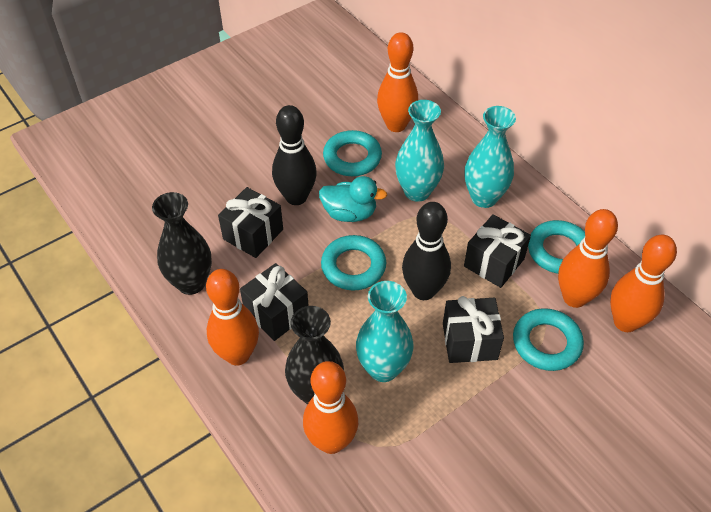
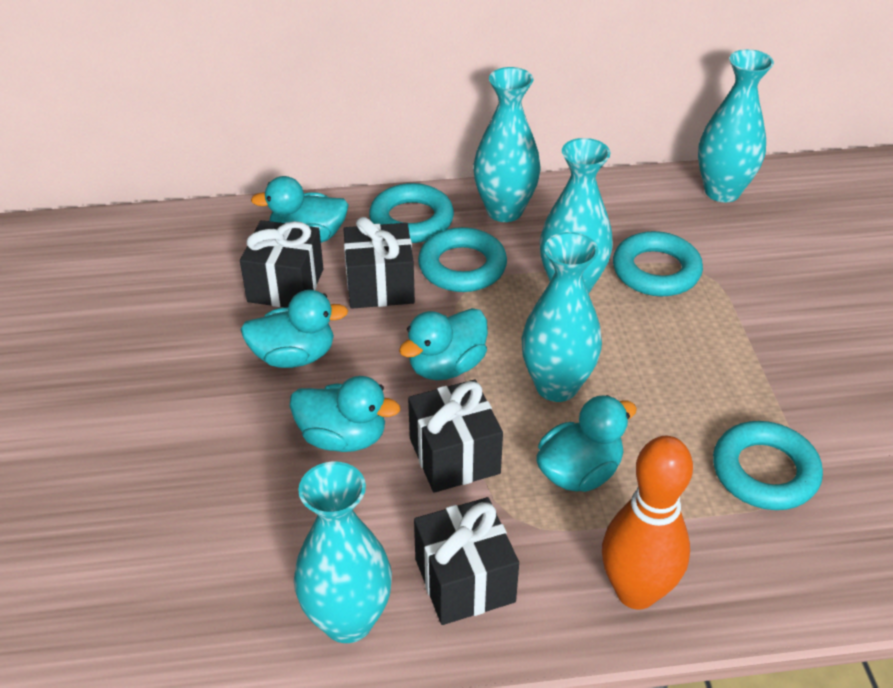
black bowling pin: 2 -> 0
black vase: 2 -> 0
orange bowling pin: 5 -> 1
turquoise duck: 1 -> 5
turquoise vase: 3 -> 5

